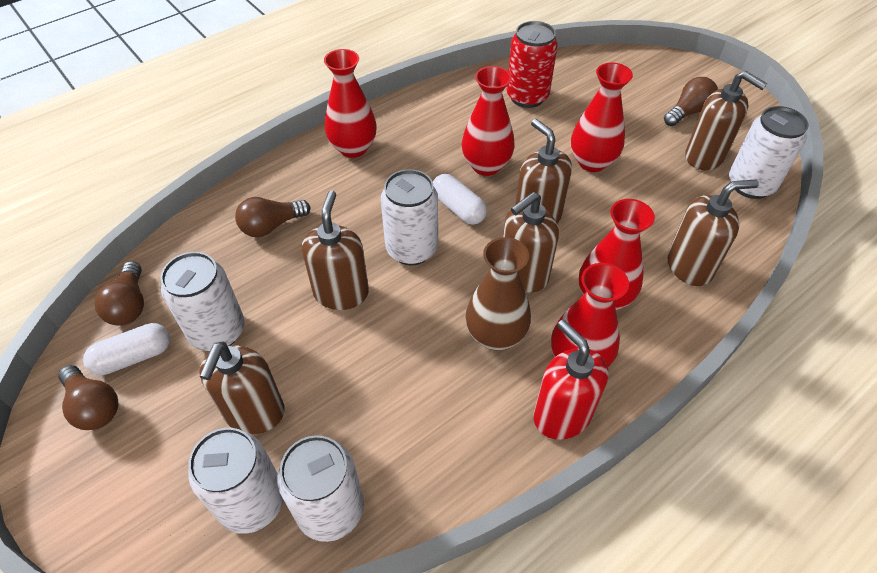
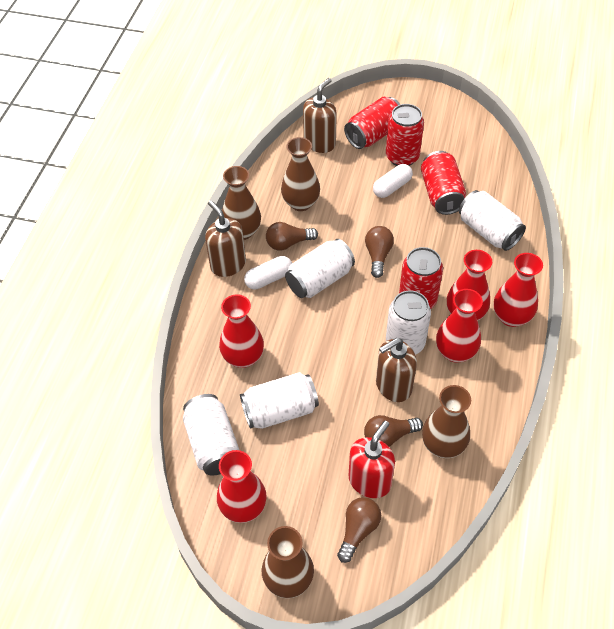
brown soap dispenser: 6 -> 3
brown vase: 1 -> 4
red can: 1 -> 4

